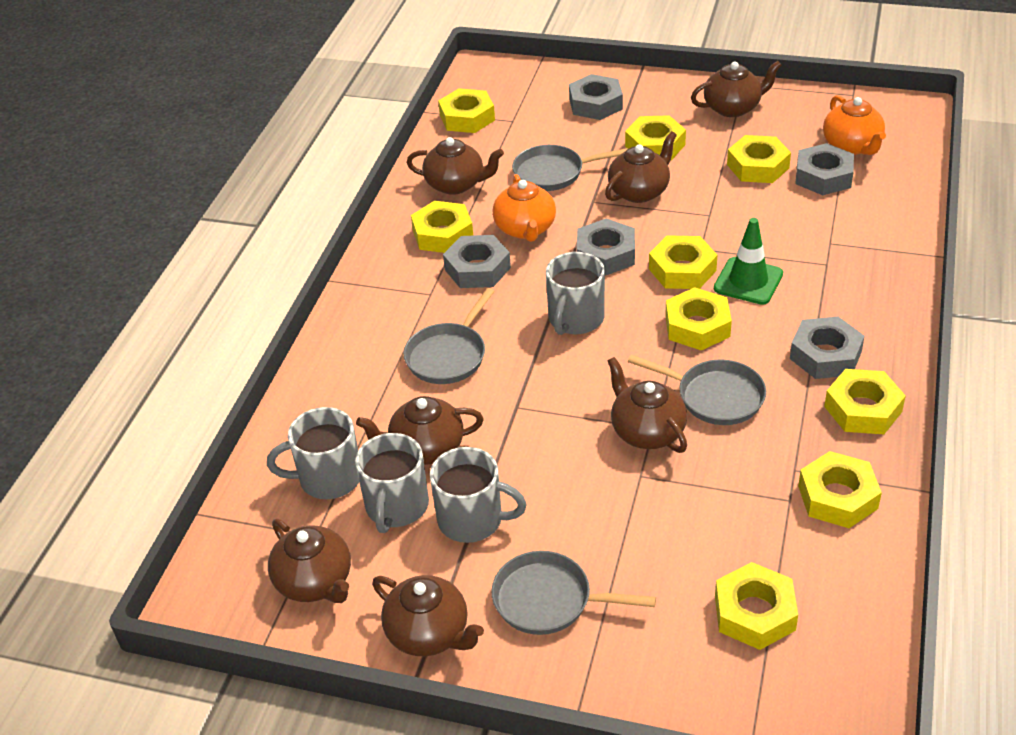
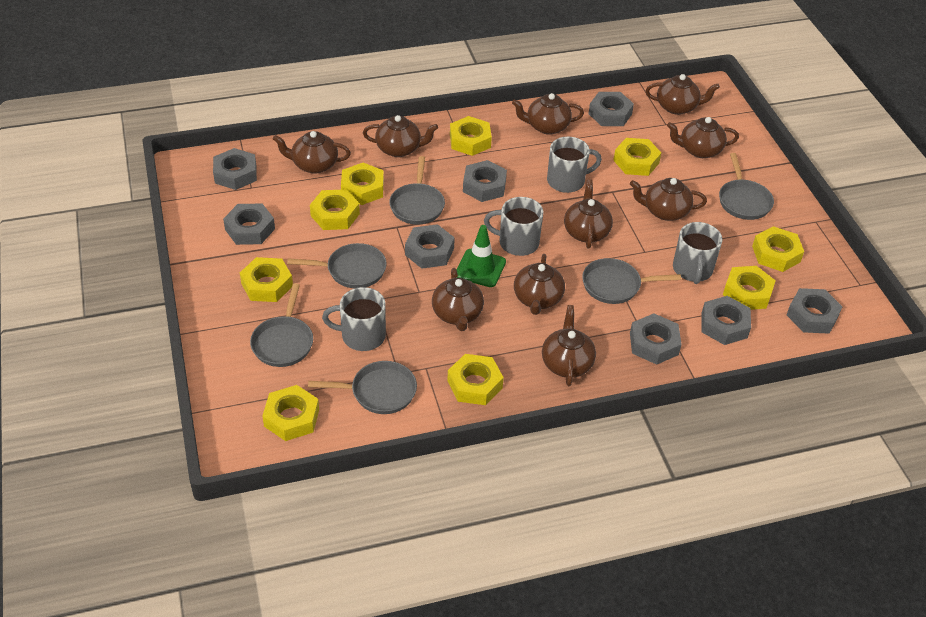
brown teapot: 7 -> 10
grey nut: 5 -> 8
grey pan: 4 -> 6
orange teapot: 2 -> 0

